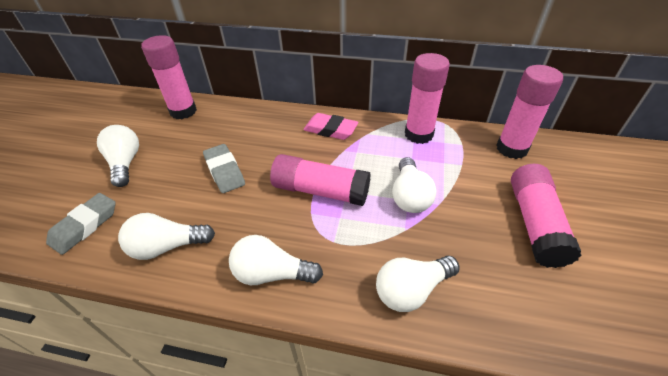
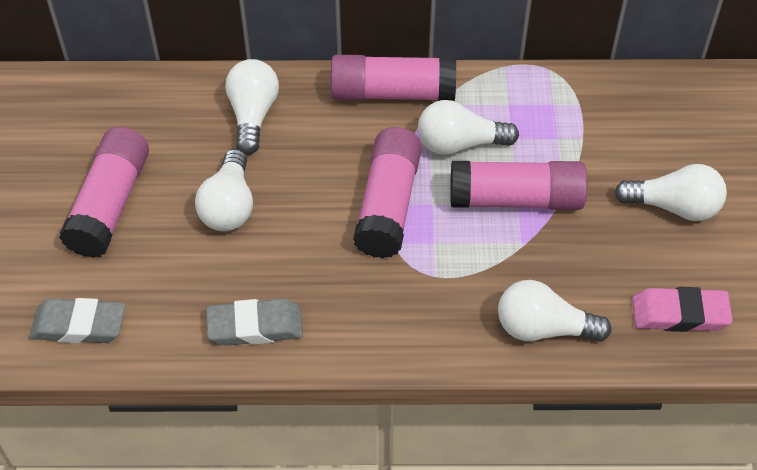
pink glue stick: 5 -> 4

